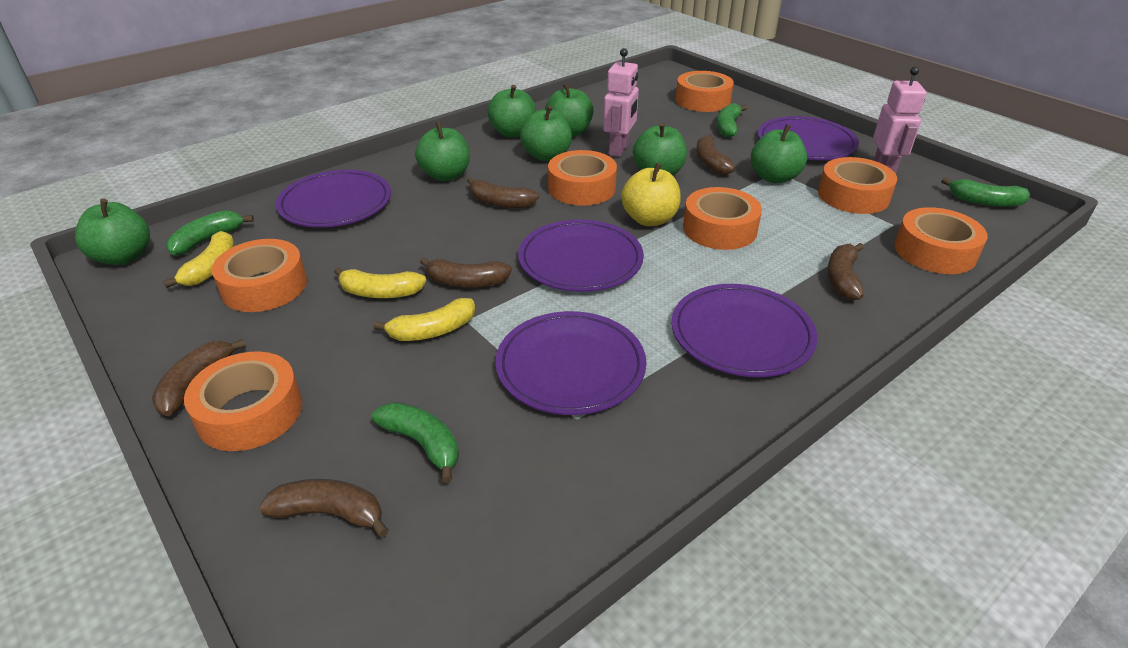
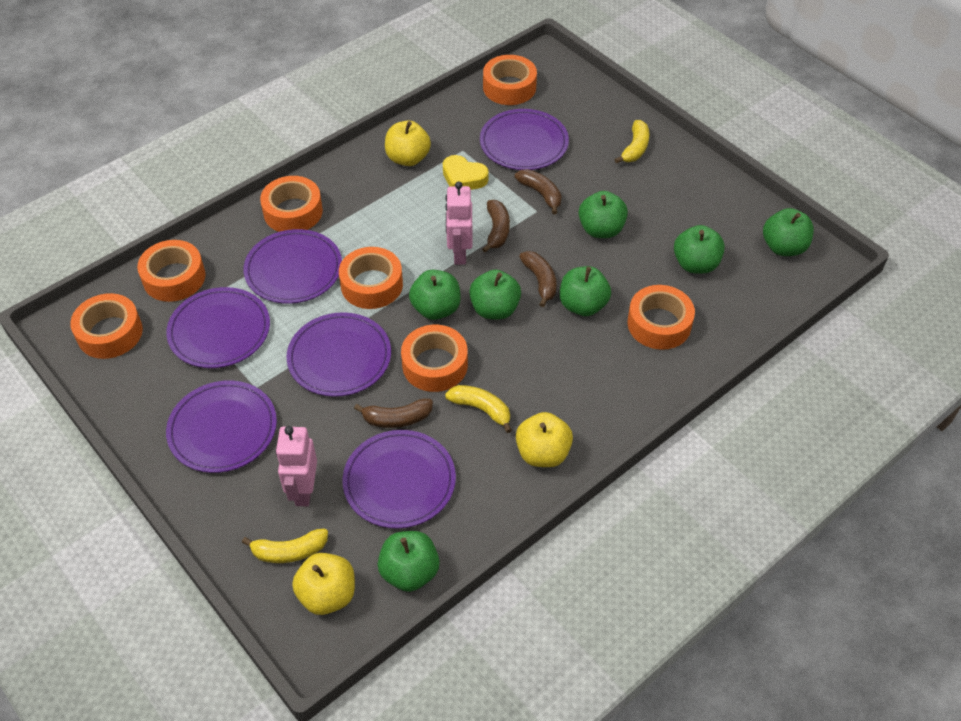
brown banana: 6 -> 4
green banana: 4 -> 0
purple plate: 5 -> 6
yellow apple: 1 -> 3
yellow heart: 0 -> 1

